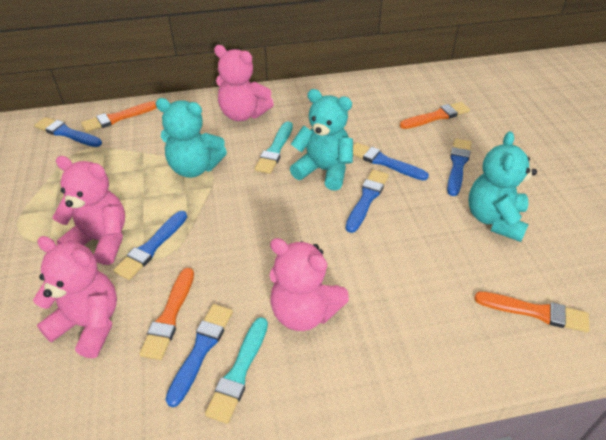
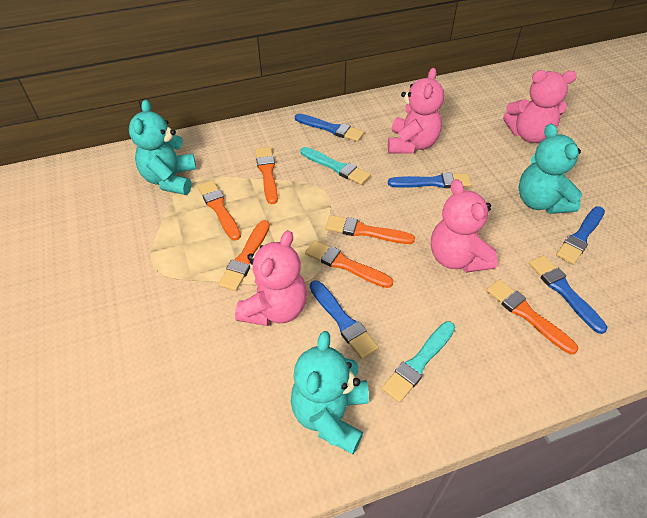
blue brush: 6 -> 5
orange brush: 4 -> 6

